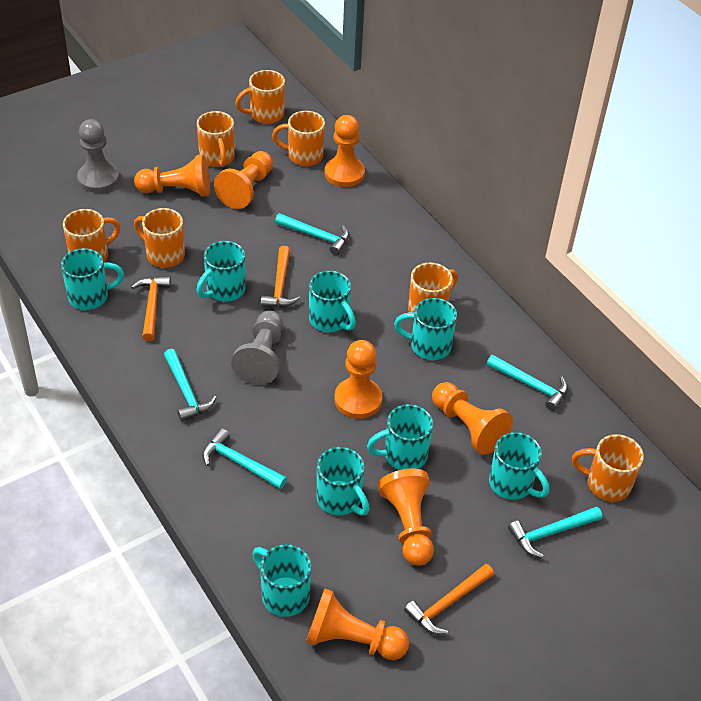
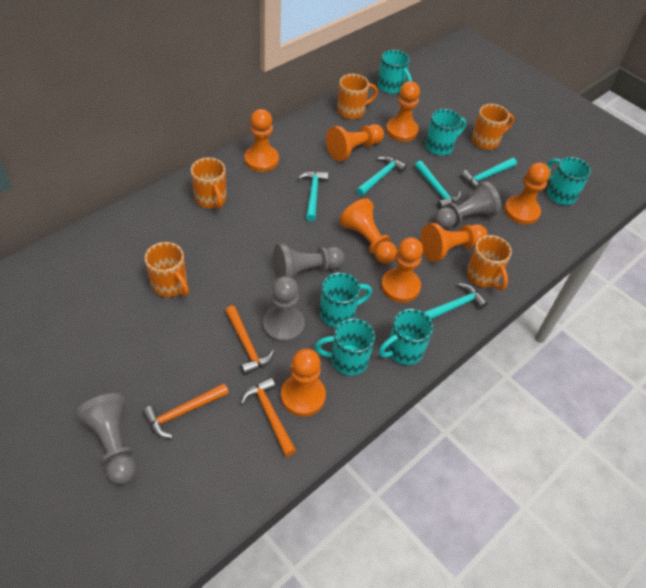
grey pawn: 2 -> 4
orange mug: 7 -> 5
orange pawn: 7 -> 8
turquoise mug: 8 -> 6

